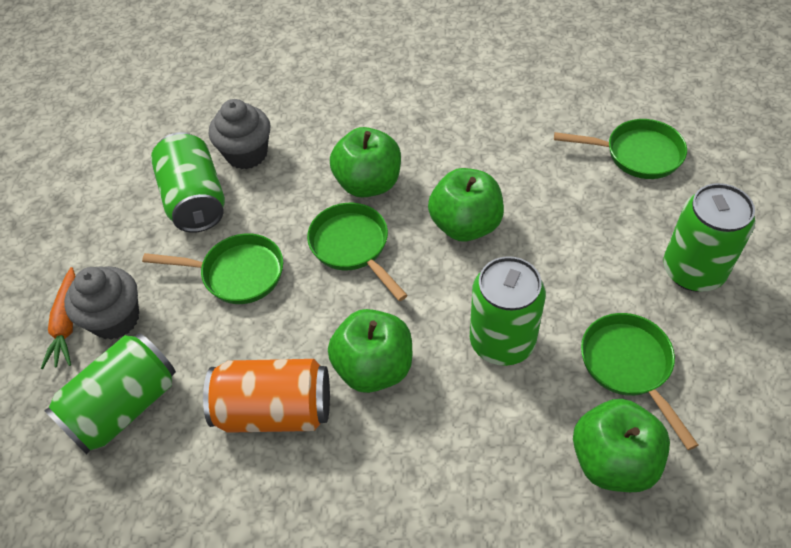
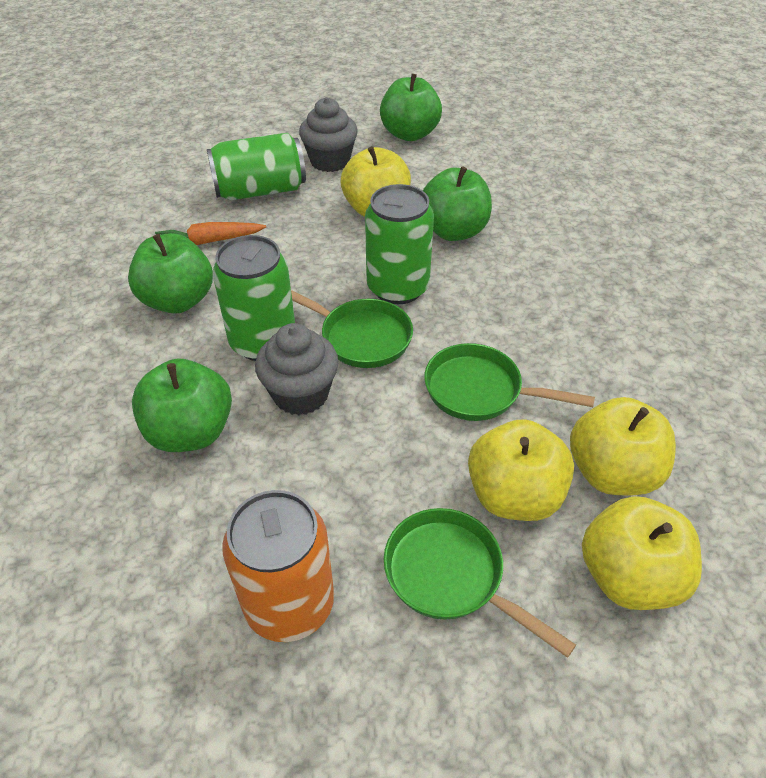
green can: 4 -> 3
green pan: 4 -> 3
yellow apple: 0 -> 4

